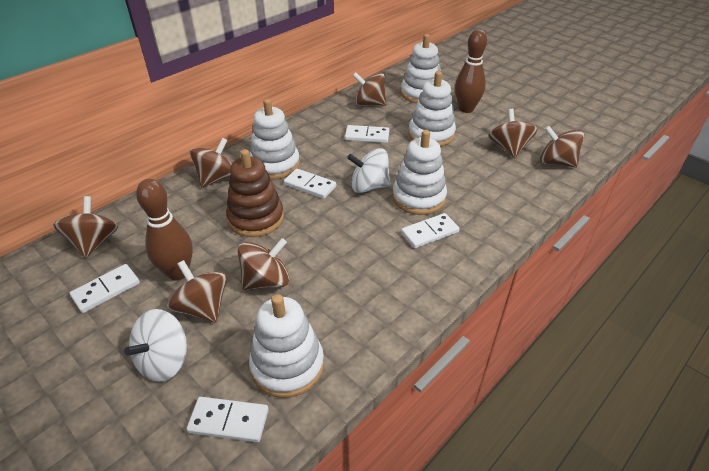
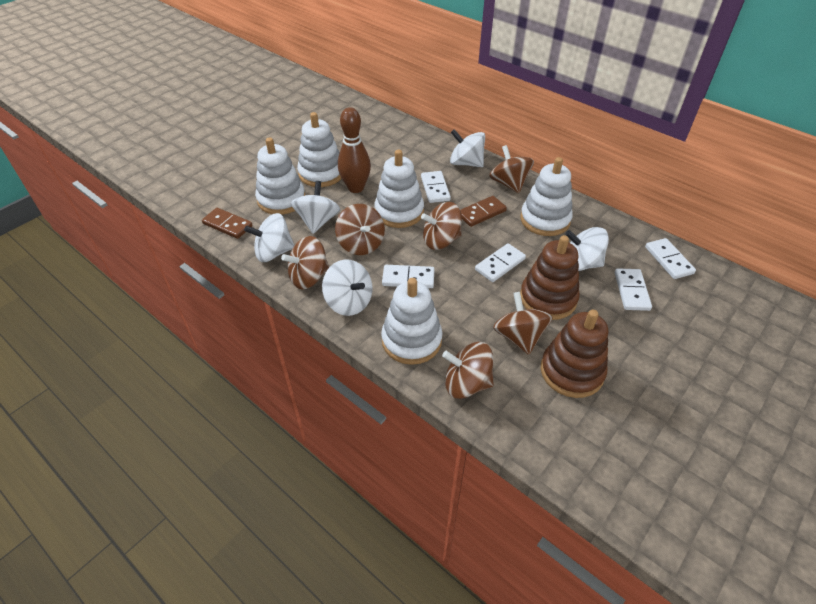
brown bowling pin: 2 -> 1
brown domino: 0 -> 2
brown spinning top: 7 -> 6
brown stacking toy: 1 -> 2
white spinning top: 2 -> 5

